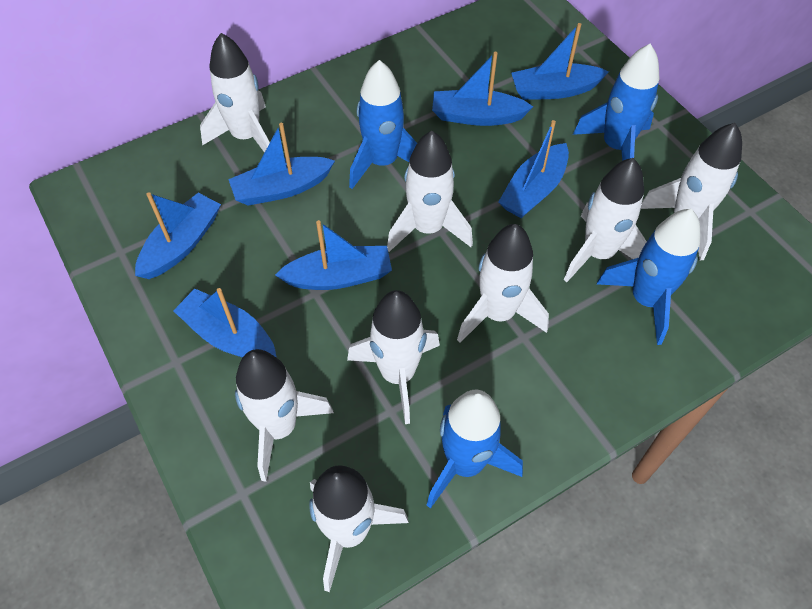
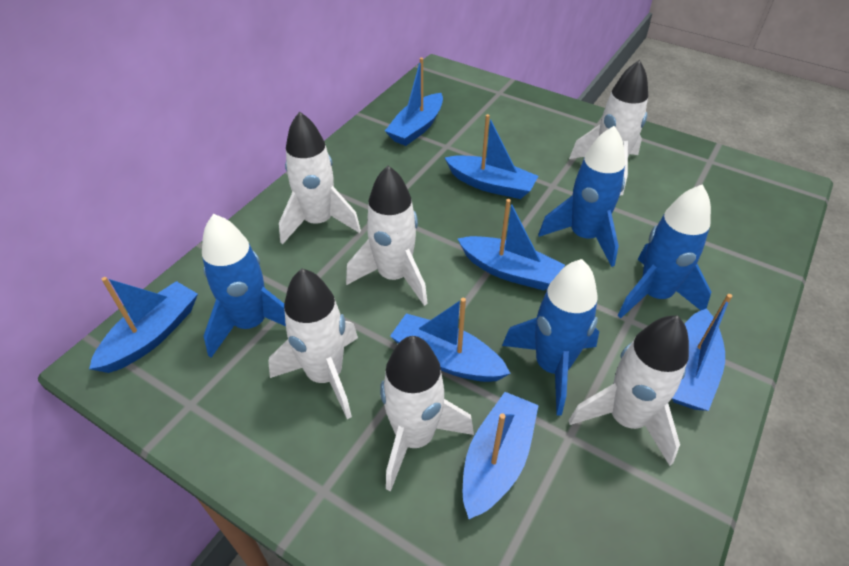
white rocket: 8 -> 6

